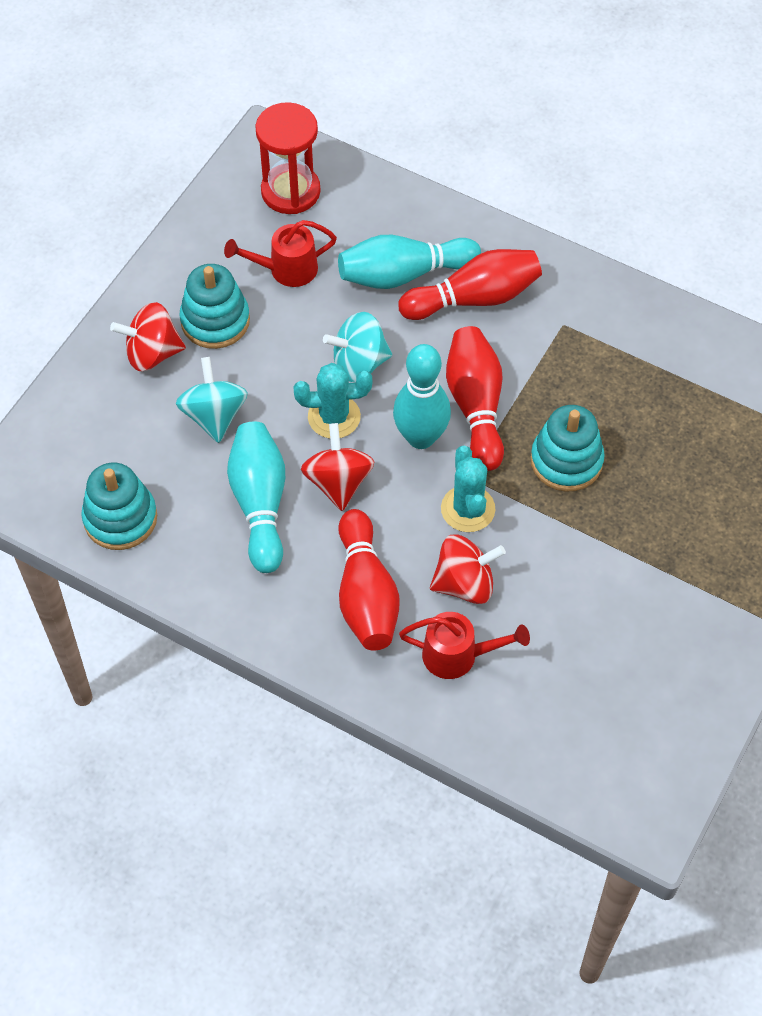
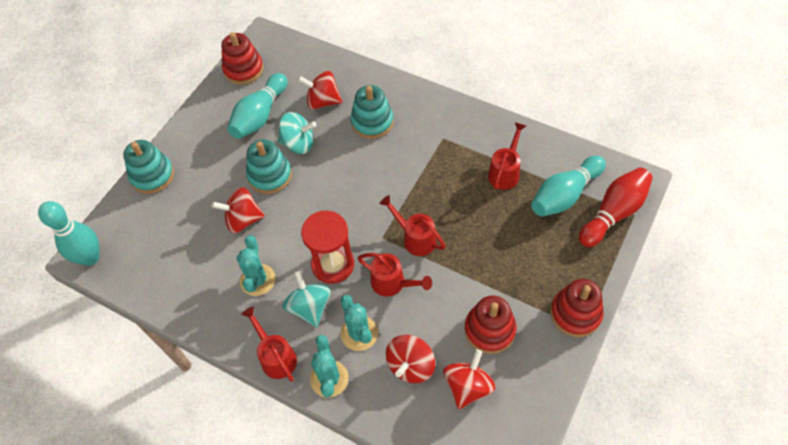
red bowling pin: 3 -> 1
red spinning top: 3 -> 4
red stacking toy: 0 -> 3
red watering can: 2 -> 4
turquoise cactus: 2 -> 3

